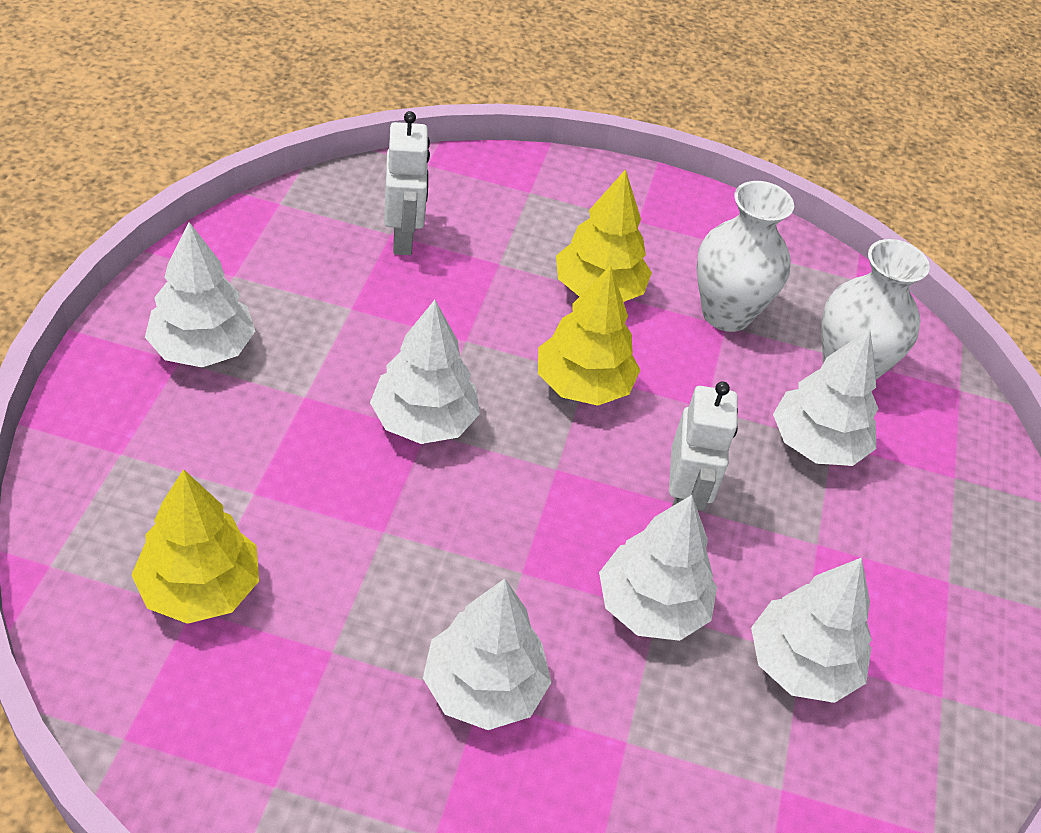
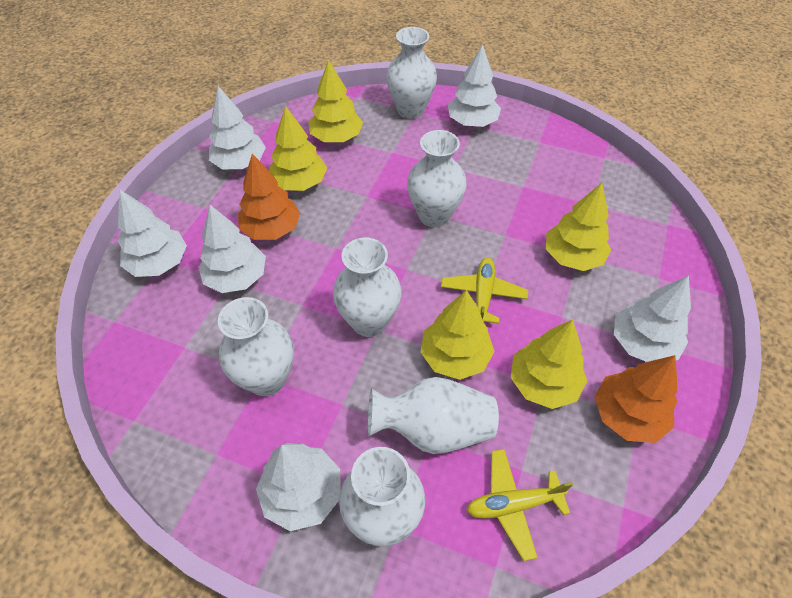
orange tree: 0 -> 2
white robot: 2 -> 0
white vase: 2 -> 6
yellow plane: 0 -> 2
yellow tree: 3 -> 5

